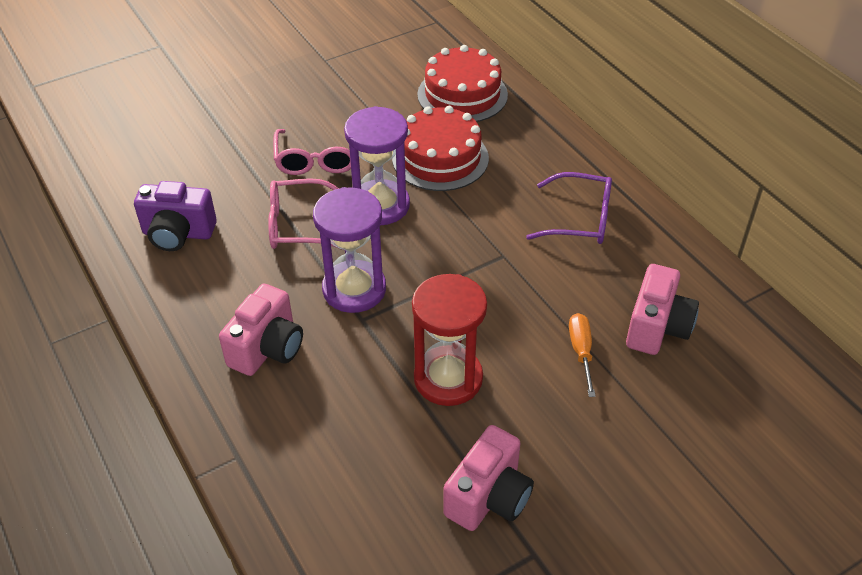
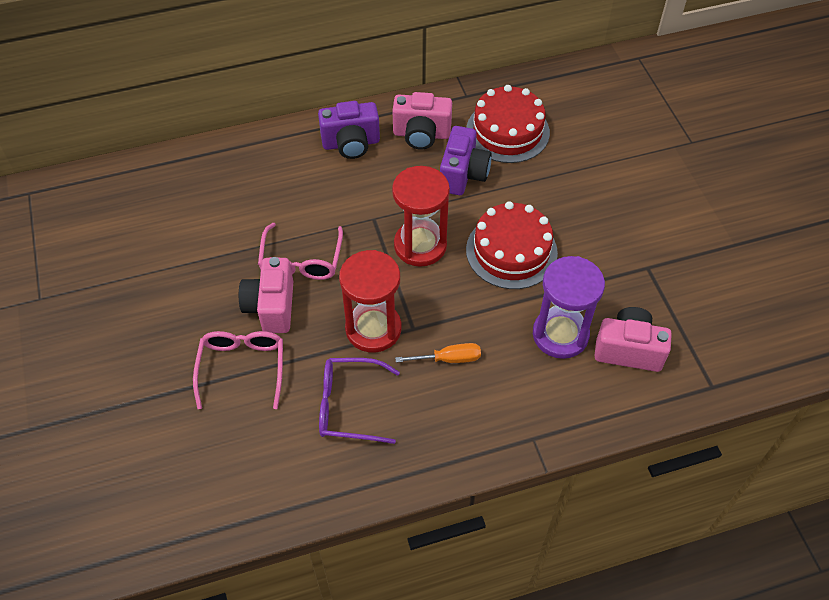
purple camera: 1 -> 2
purple hourglass: 2 -> 1
red hourglass: 1 -> 2

